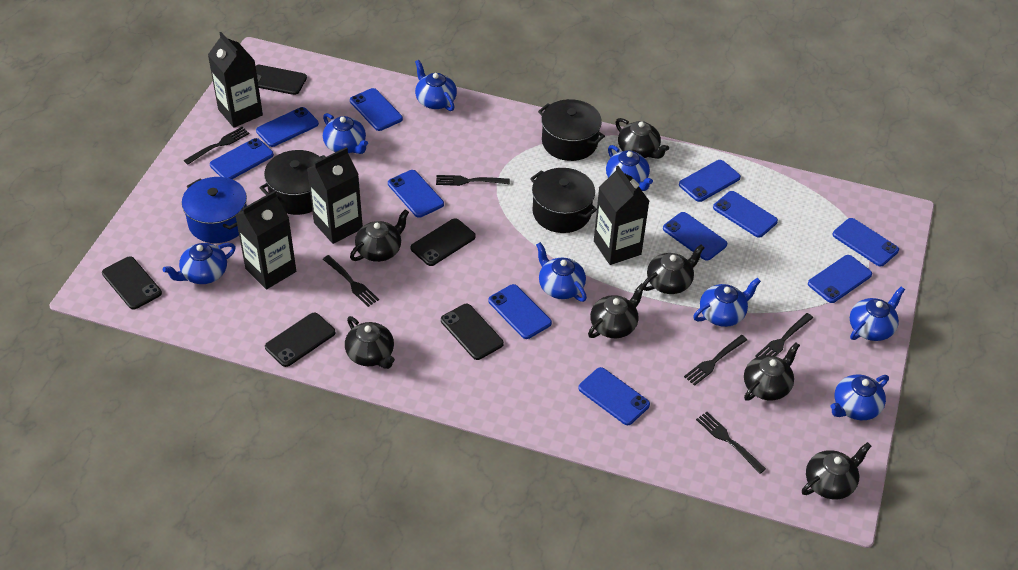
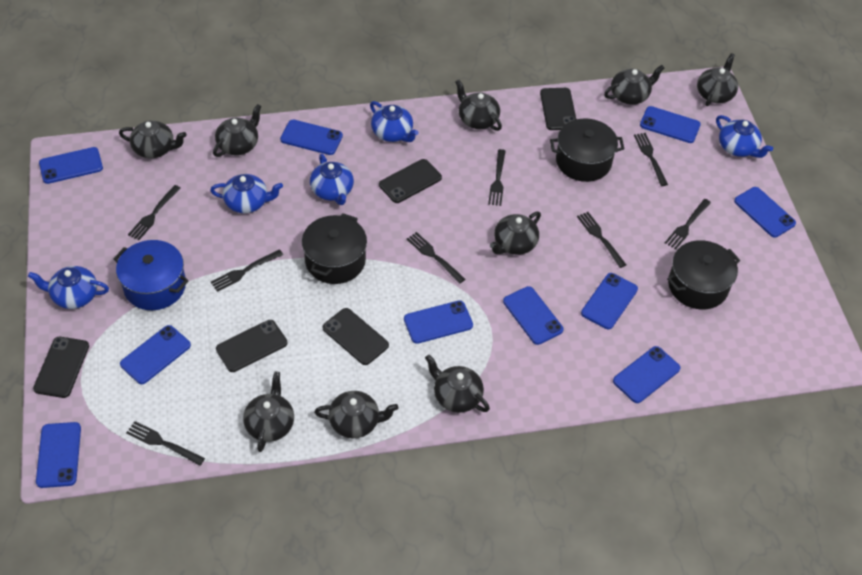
black carton: 4 -> 0
black fork: 6 -> 8
black teapot: 7 -> 9
blue phone: 11 -> 10
blue teapot: 8 -> 5

